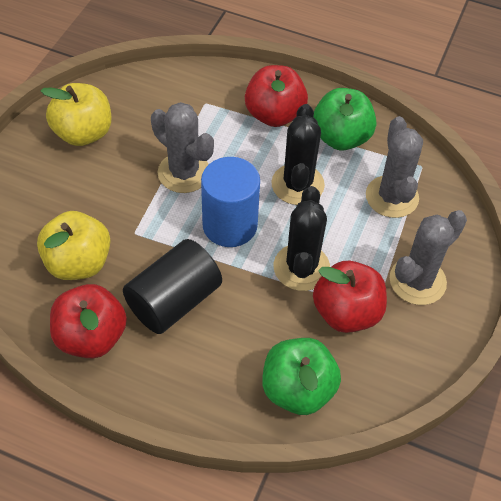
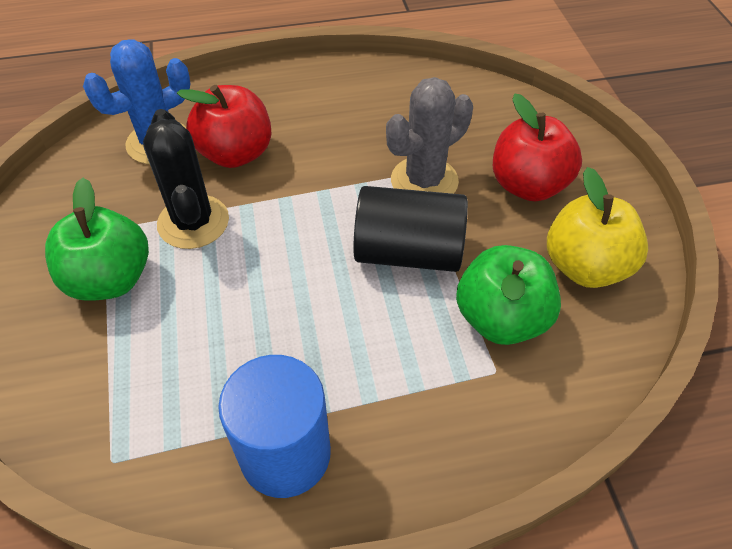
black cactus: 2 -> 1
blue cactus: 0 -> 1
grey cactus: 3 -> 1
red apple: 3 -> 2
yellow apple: 2 -> 1

